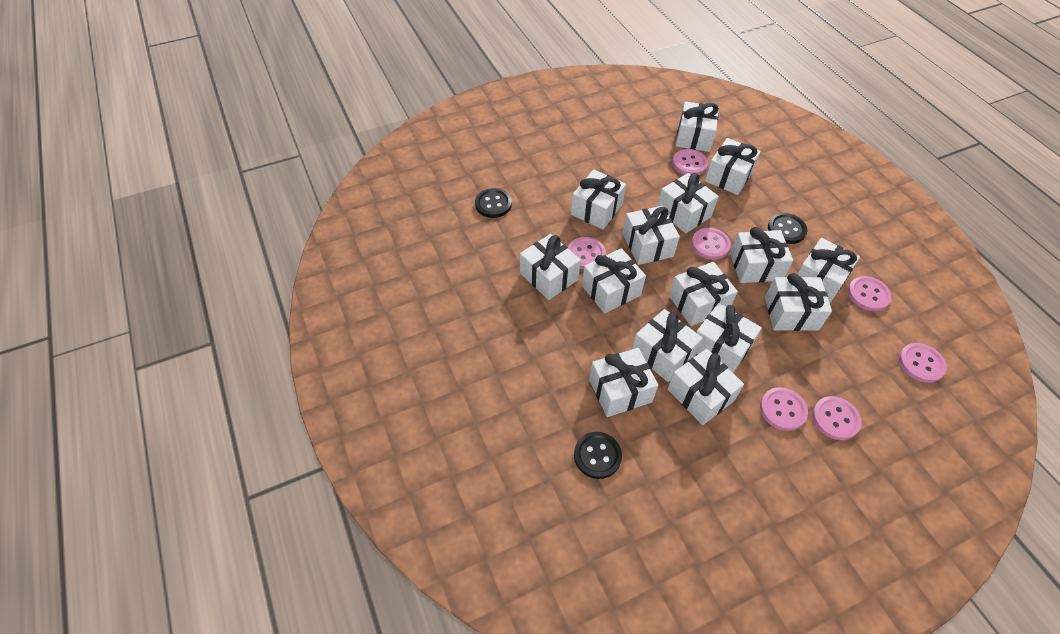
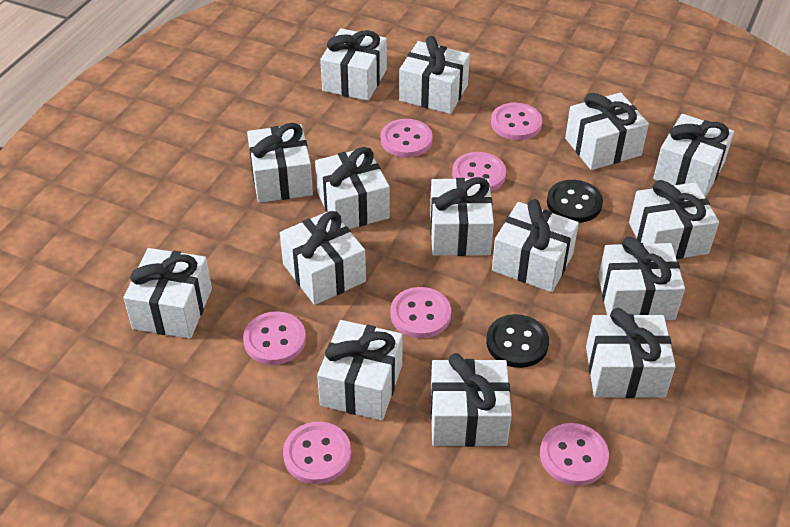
black button: 3 -> 2

